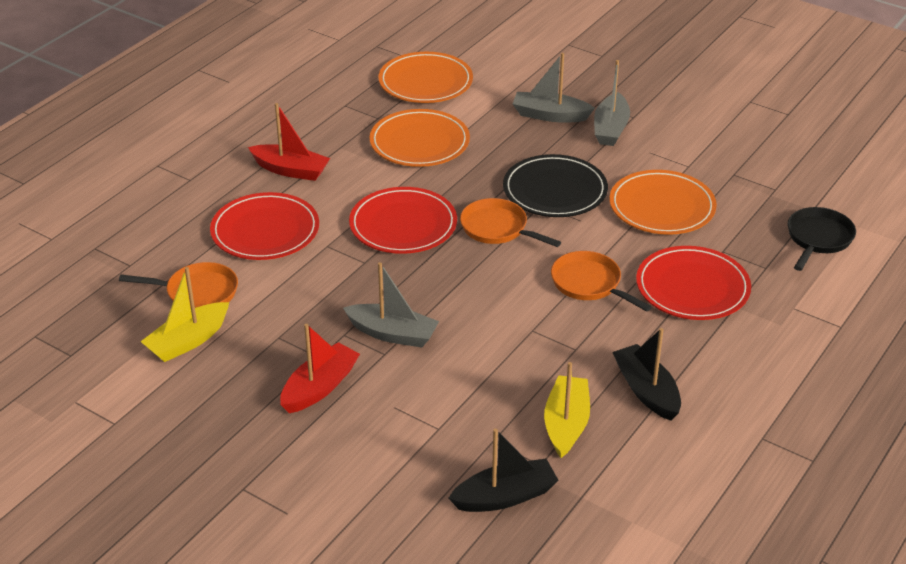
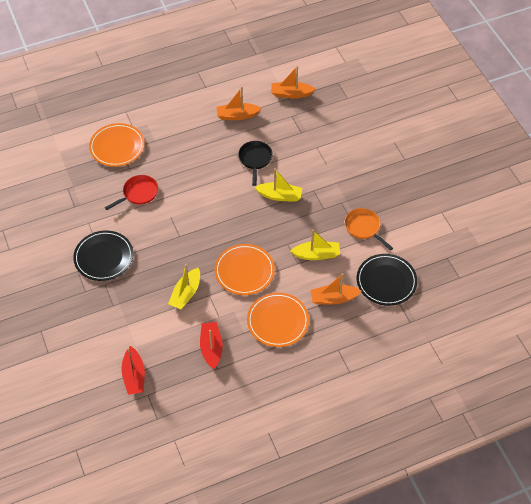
black boat: 2 -> 0
black plate: 1 -> 2
grey boat: 3 -> 0
orange boat: 0 -> 3
orange pan: 3 -> 1
red pan: 0 -> 1
red plate: 3 -> 0
yellow boat: 2 -> 3

